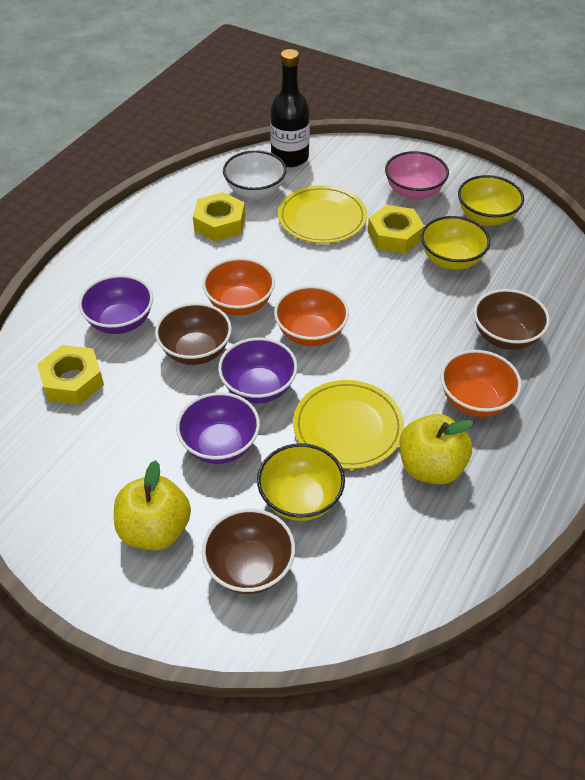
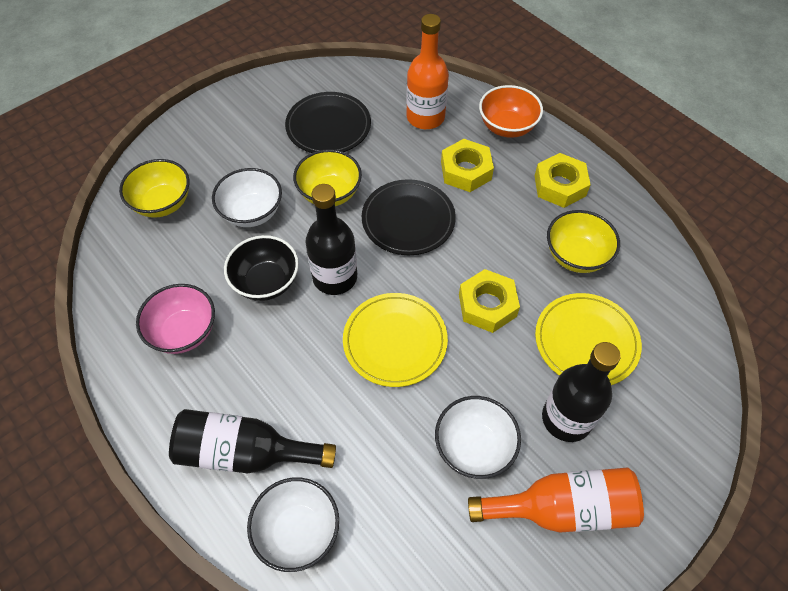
black bottle: 1 -> 3
black bowl: 0 -> 1
black plate: 0 -> 2
brown bowl: 3 -> 0
orange bottle: 0 -> 2
orange bowl: 3 -> 1
purple bowl: 3 -> 0
white bowl: 1 -> 3
yellow apple: 2 -> 0

